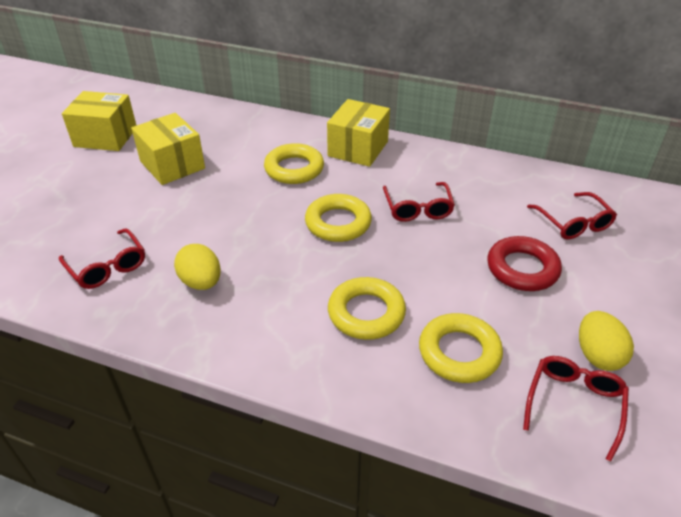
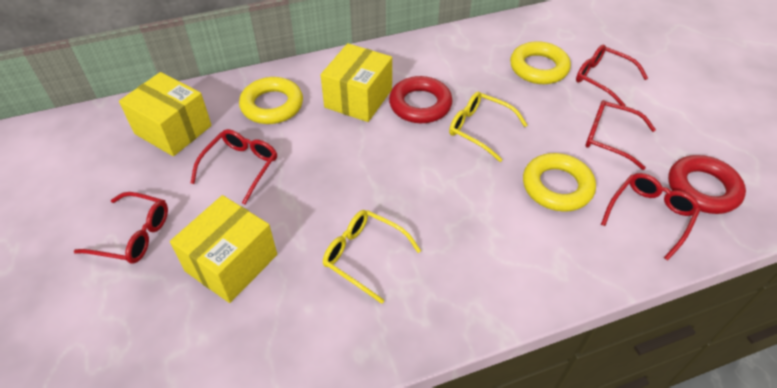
red glasses: 4 -> 5
red ring: 1 -> 2
yellow egg: 2 -> 0
yellow glasses: 0 -> 2
yellow ring: 4 -> 3

